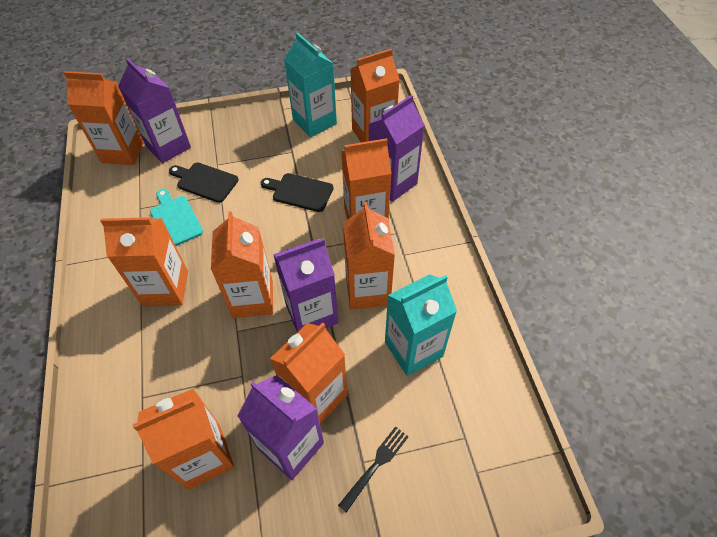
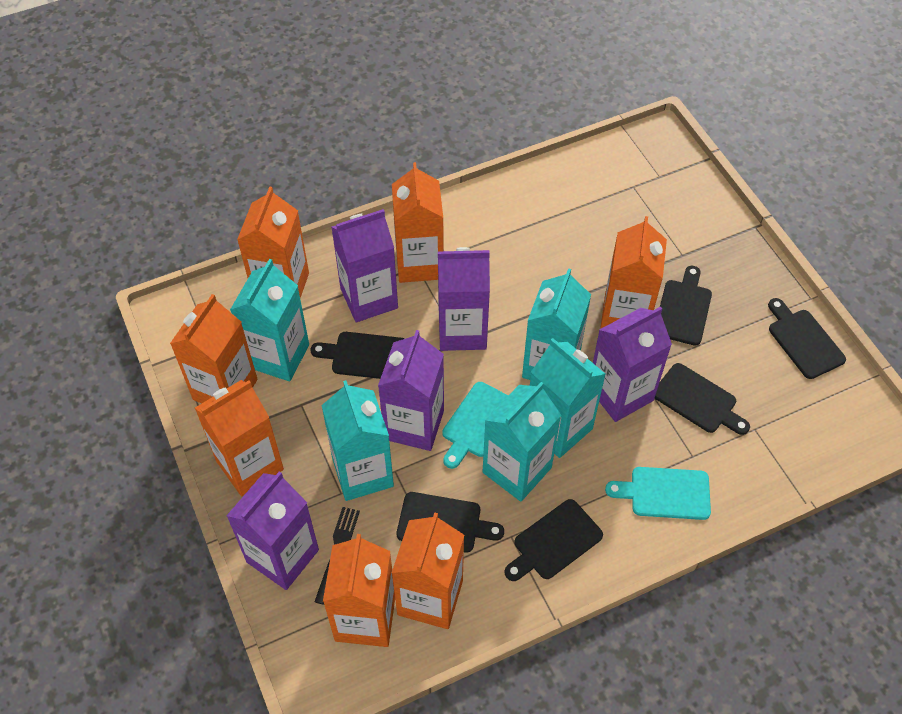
black cutting board: 2 -> 6
orange carton: 8 -> 7
purple carton: 4 -> 5
turquoise carton: 2 -> 5
turquoise cutting board: 1 -> 2

